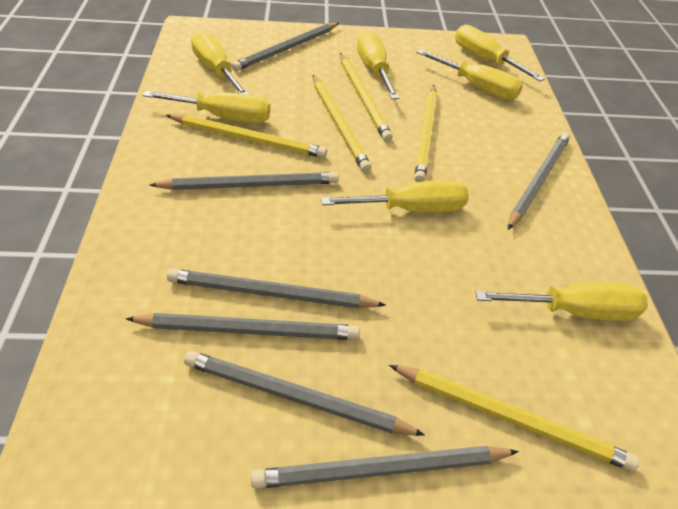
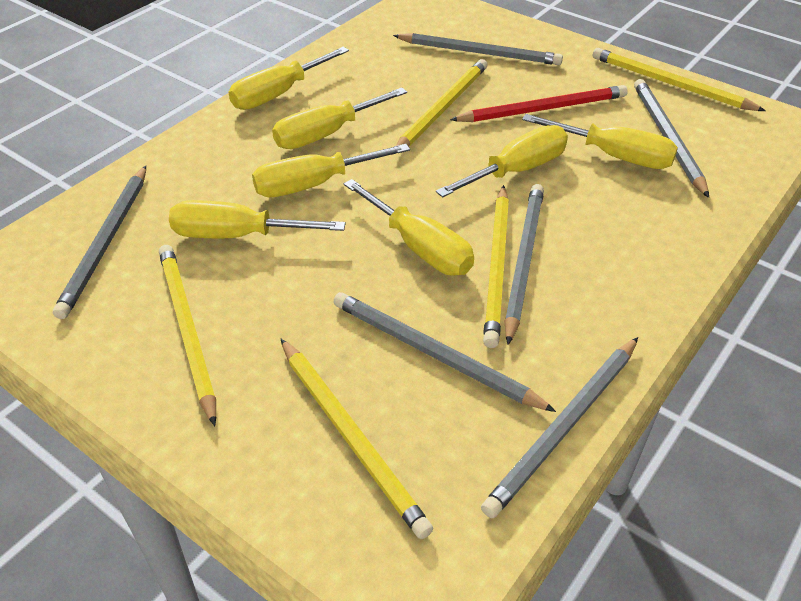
grey pencil: 7 -> 6
red pencil: 0 -> 1

